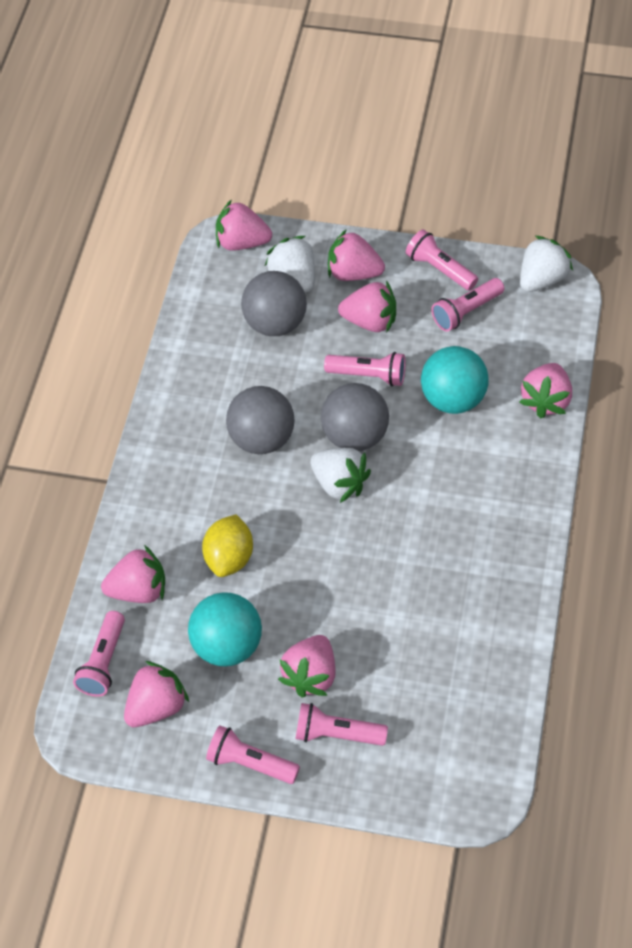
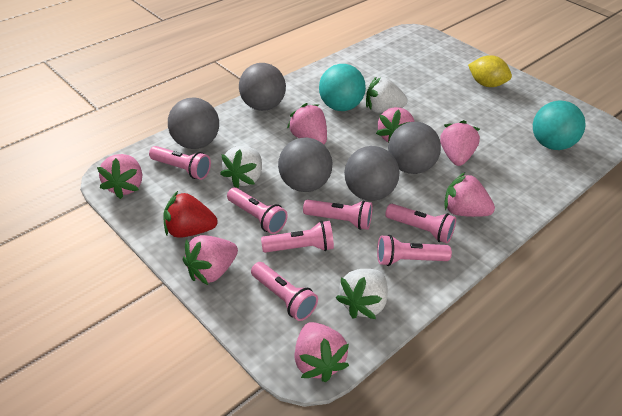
grey ball: 3 -> 5
pink flashlight: 6 -> 7
red strawberry: 0 -> 1

